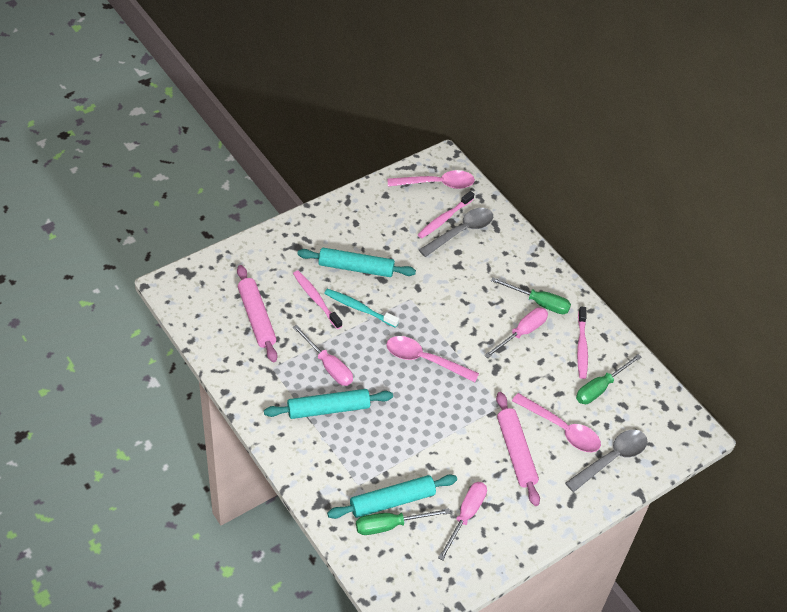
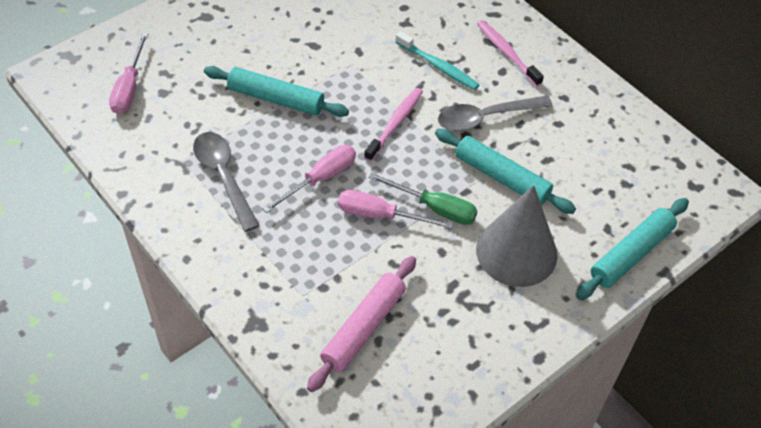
green screwdriver: 3 -> 1
grey cone: 0 -> 1
pink rolling pin: 2 -> 1
pink spoon: 3 -> 0
pink toothbrush: 3 -> 2

